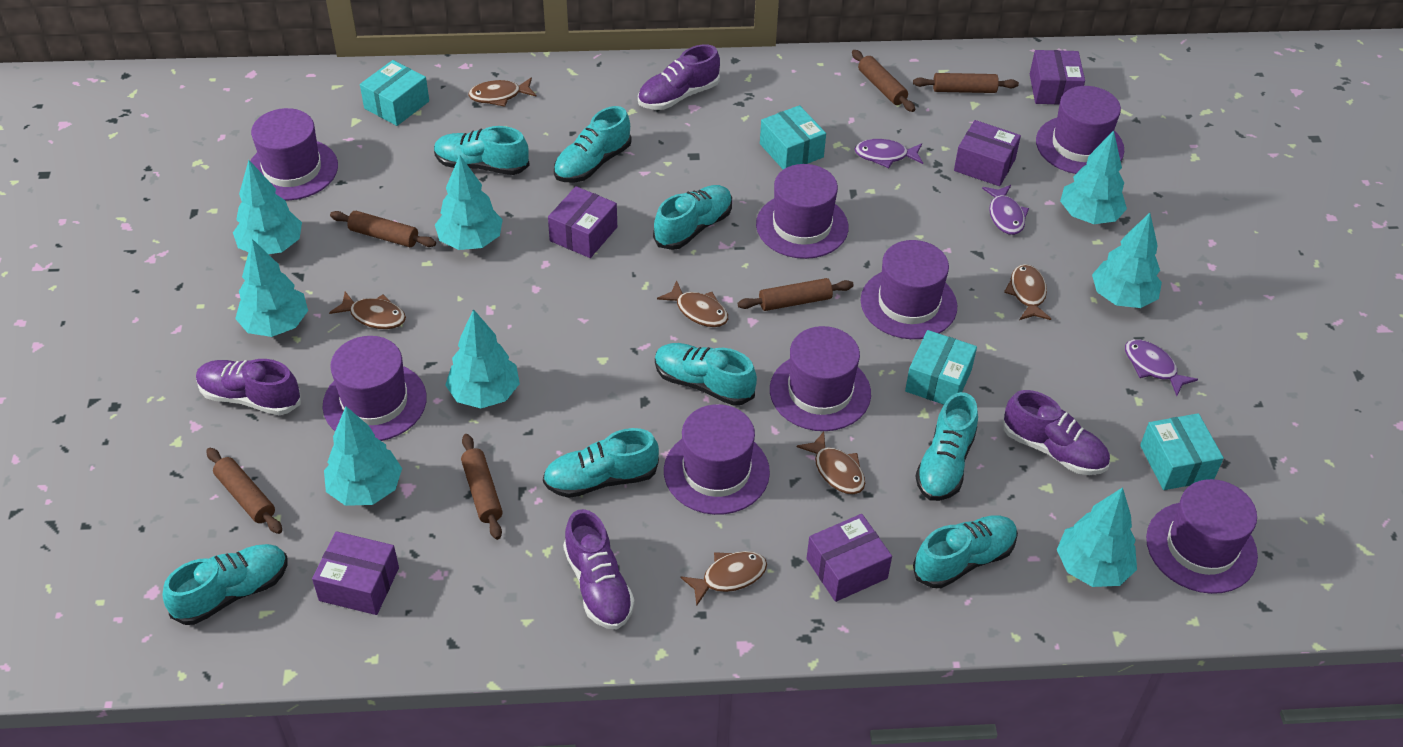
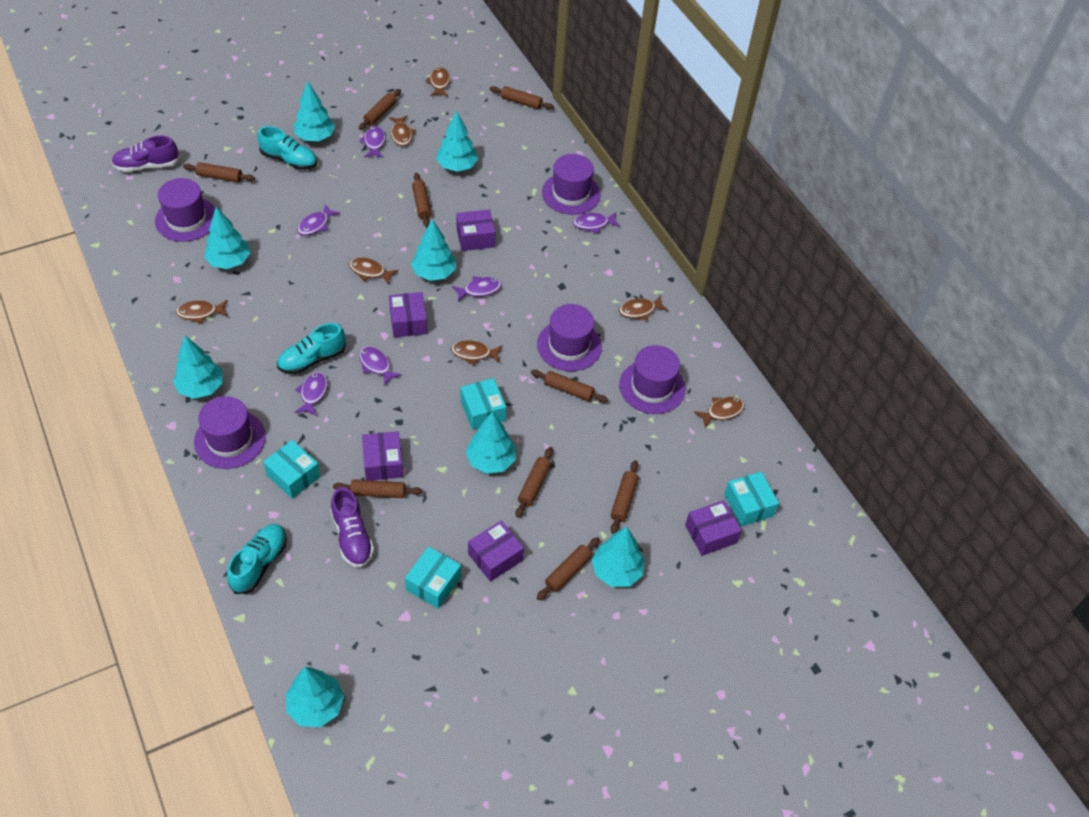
brown fish: 6 -> 7
brown rolling pin: 6 -> 9
purple fish: 3 -> 6
purple hat: 8 -> 5
purple shoe: 4 -> 2
turquoise shoe: 8 -> 3

